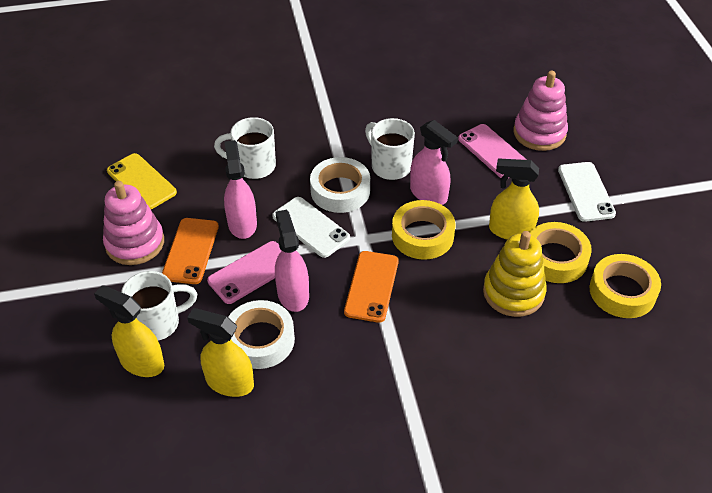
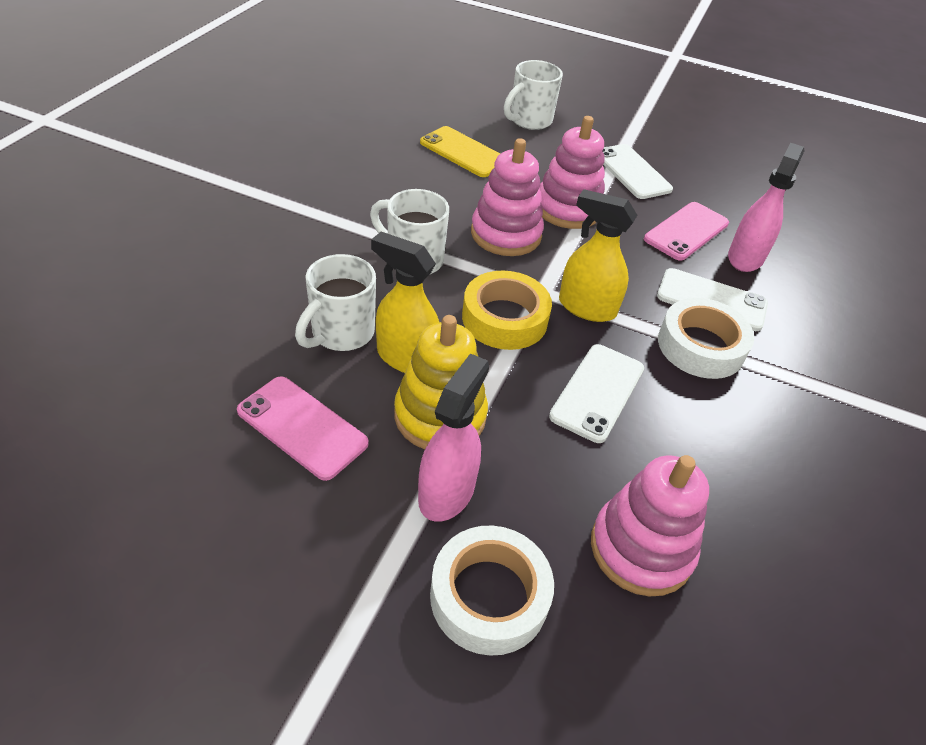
orange phone: 2 -> 0
pink spray bottle: 3 -> 2
pink stacking toy: 2 -> 3
white phone: 2 -> 3
yellow spray bottle: 3 -> 2
yellow tape: 3 -> 1

